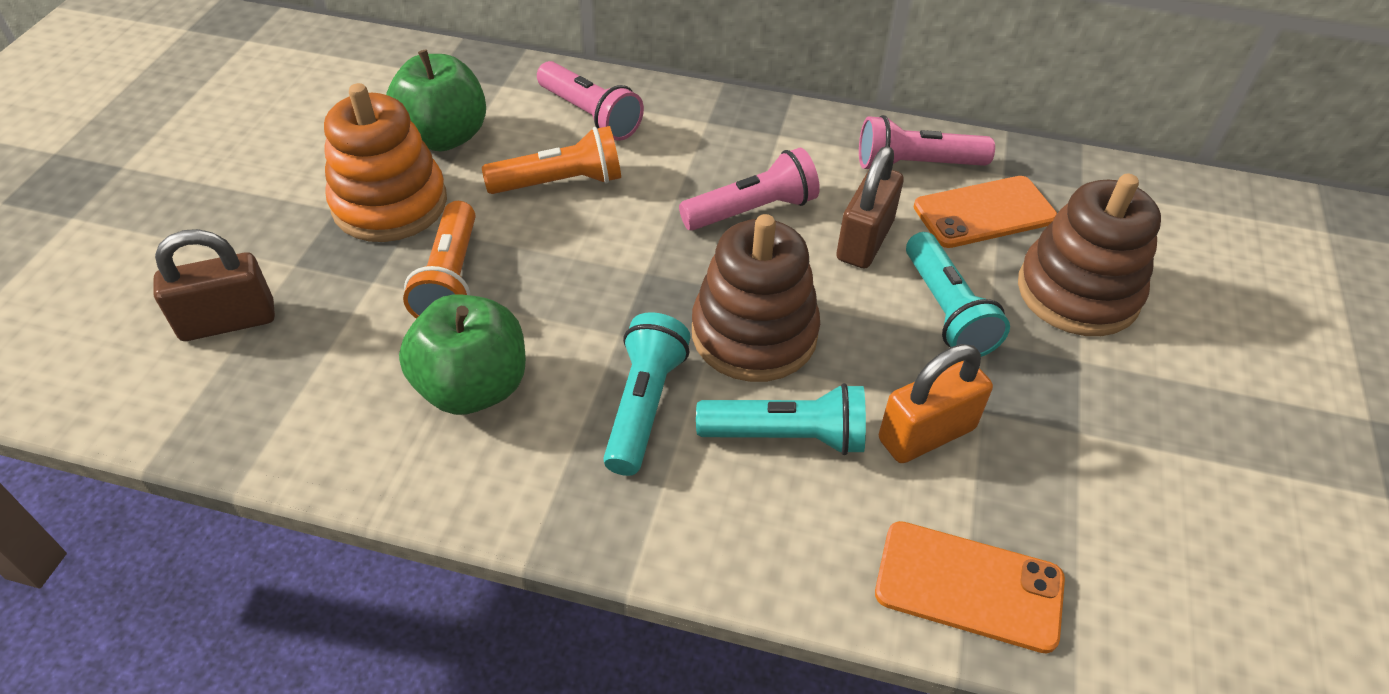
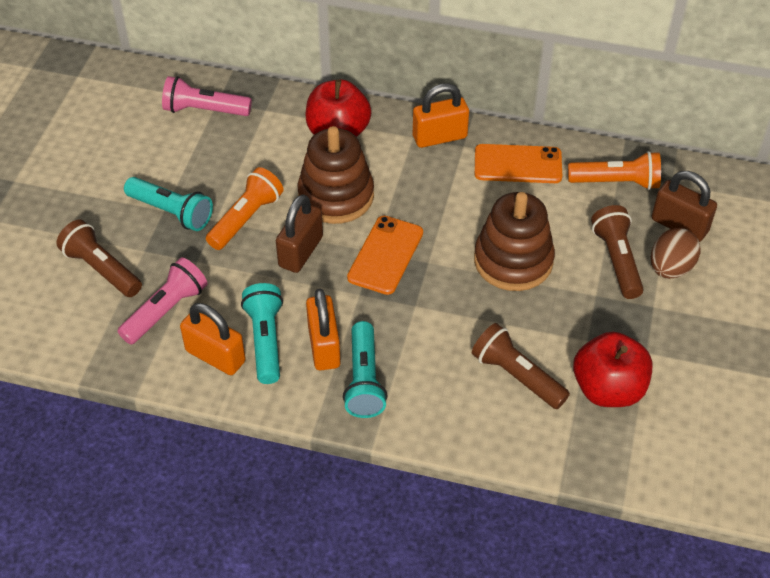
brown egg: 0 -> 1
brown flashlight: 0 -> 3
green apple: 2 -> 0
orange padlock: 1 -> 3
orange stacking toy: 1 -> 0
pink flashlight: 3 -> 2
red apple: 0 -> 2

